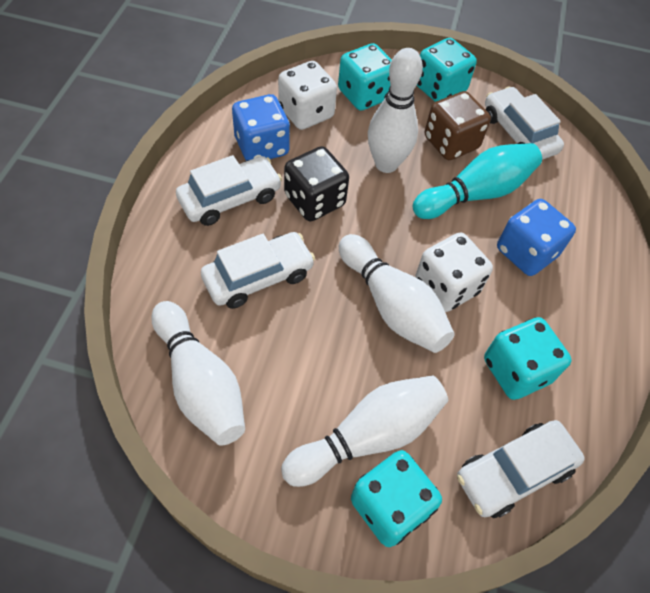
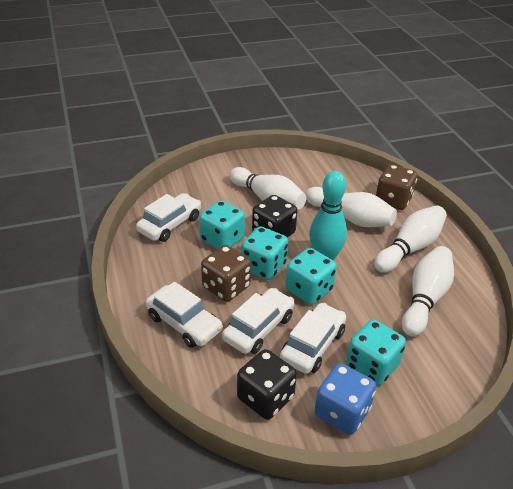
black dice: 1 -> 2
blue dice: 2 -> 1
brown dice: 1 -> 2
white dice: 2 -> 0

